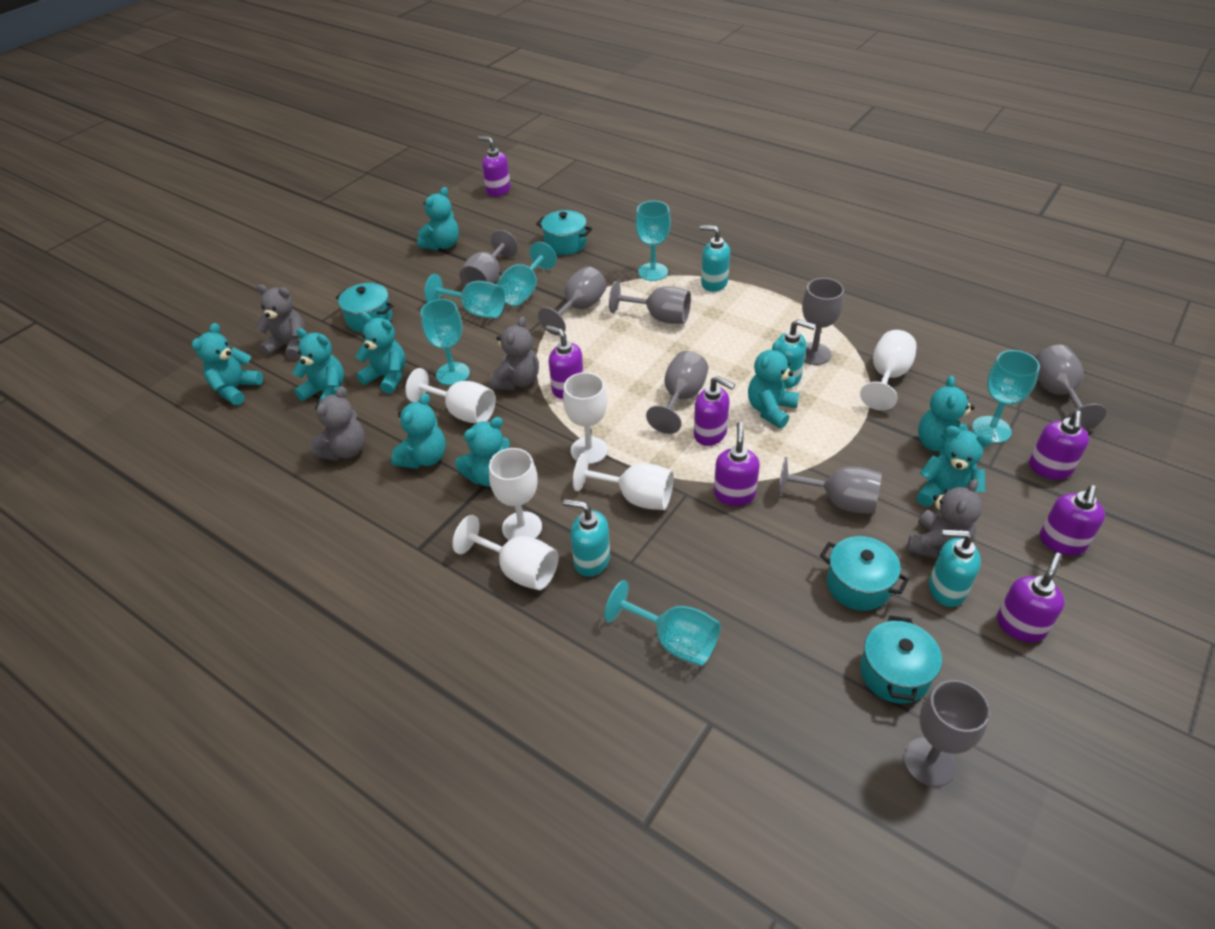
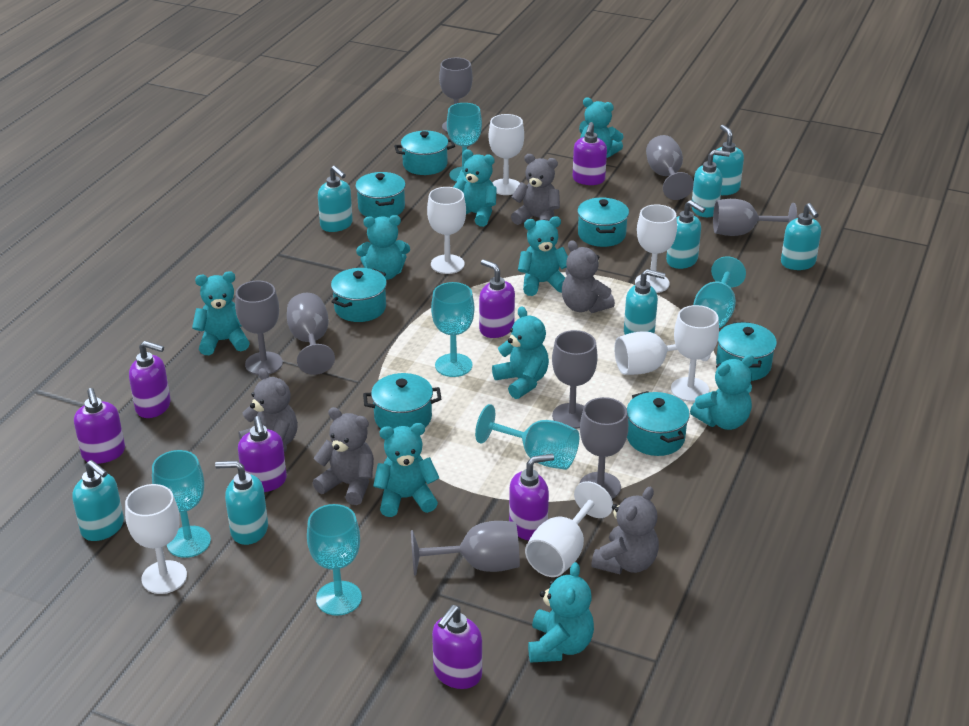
grey teddy bear: 4 -> 5
turquoise pot: 4 -> 7
turquoise soap dispenser: 4 -> 8
white goblet: 6 -> 7

